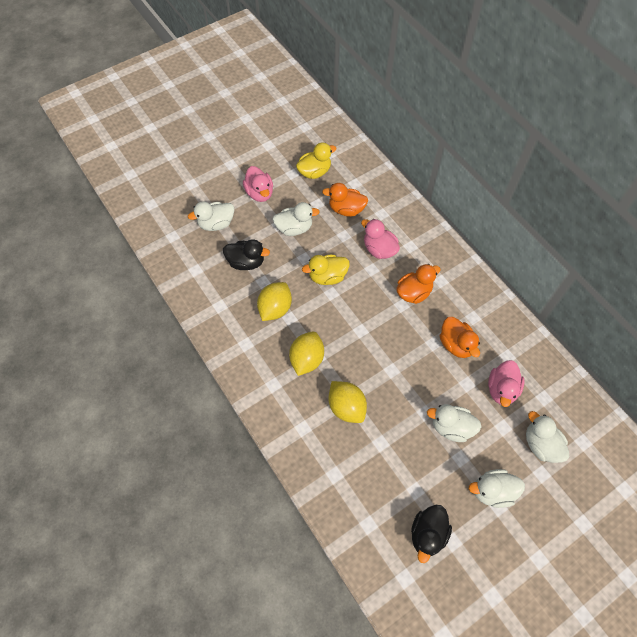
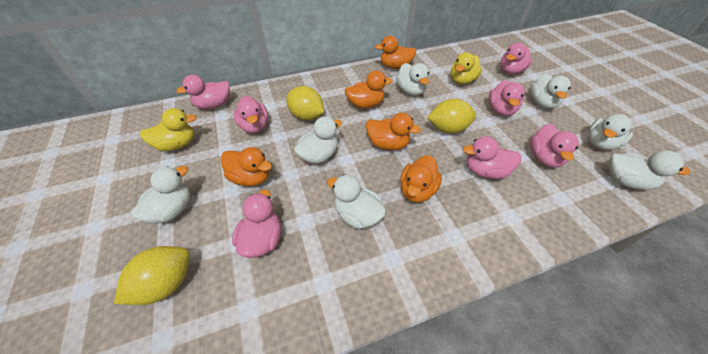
black duck: 2 -> 0
orange duck: 3 -> 5
pink duck: 3 -> 7
white duck: 5 -> 7

